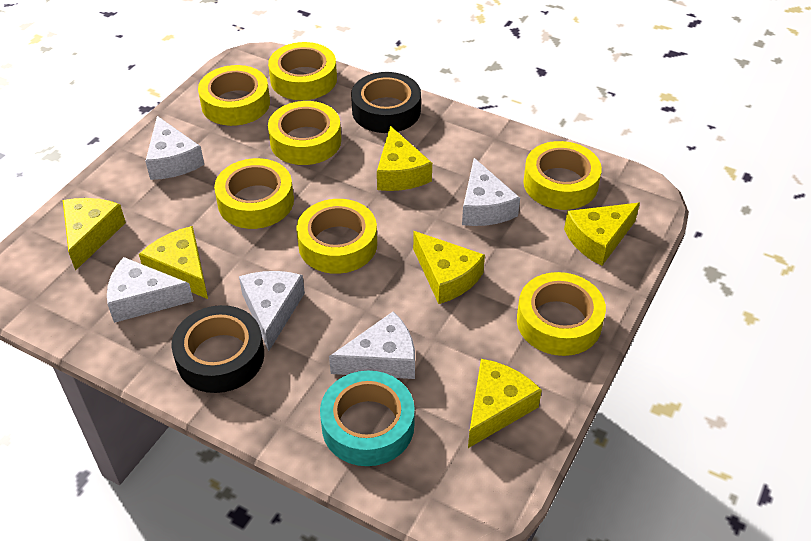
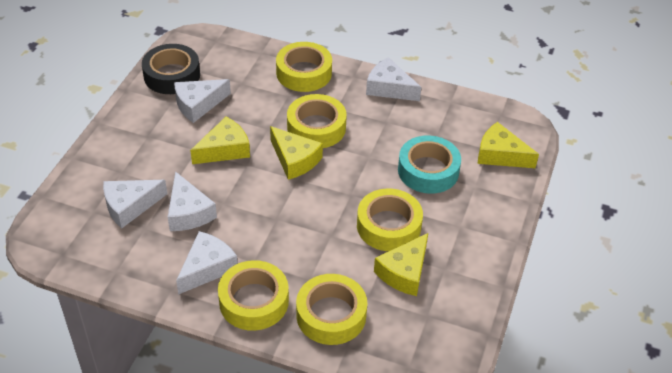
black tape: 2 -> 1
yellow cheese: 6 -> 4
yellow tape: 7 -> 5

